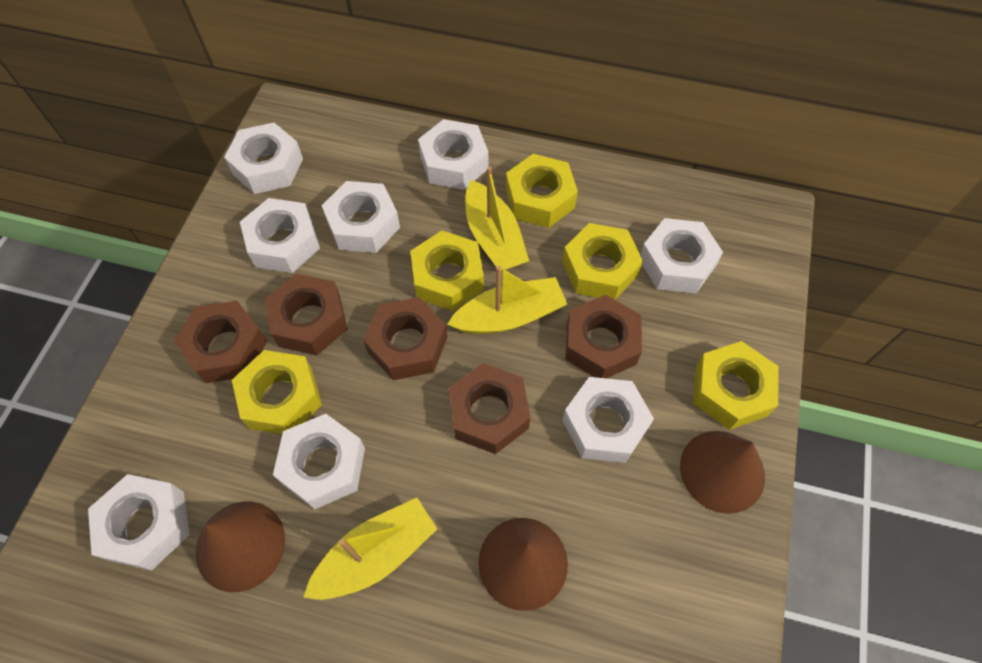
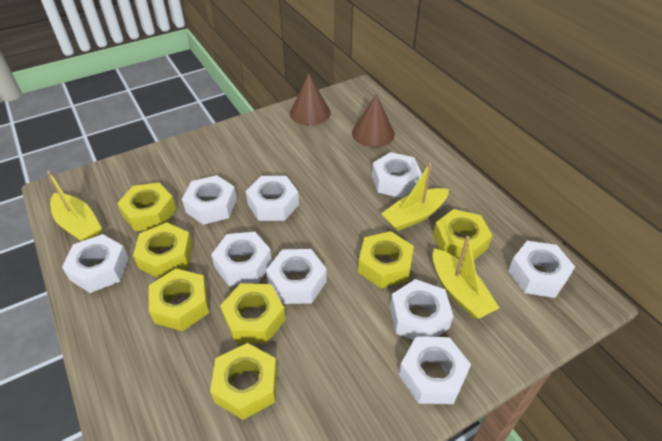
brown cone: 3 -> 2
brown nut: 5 -> 0
white nut: 8 -> 9
yellow nut: 5 -> 7

